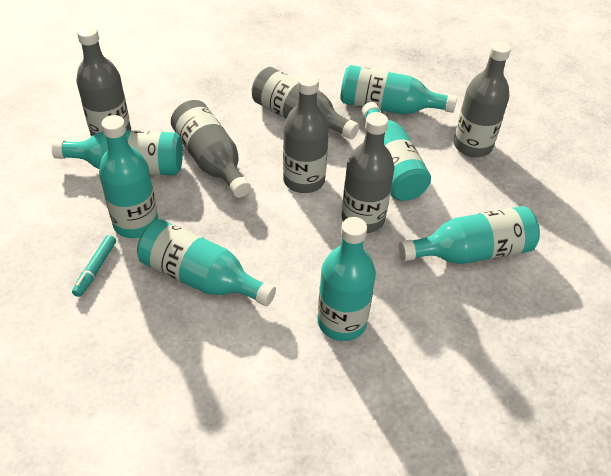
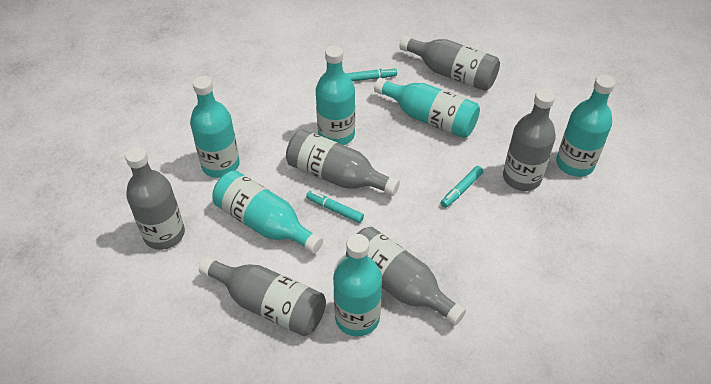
turquoise bottle: 7 -> 6
turquoise marker: 1 -> 3

